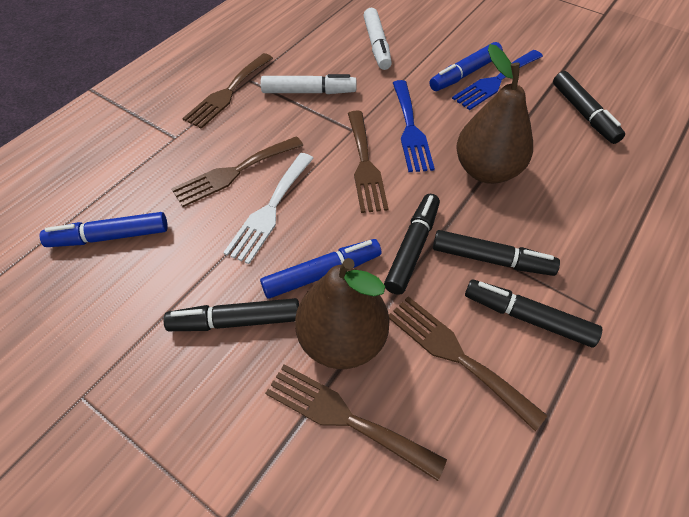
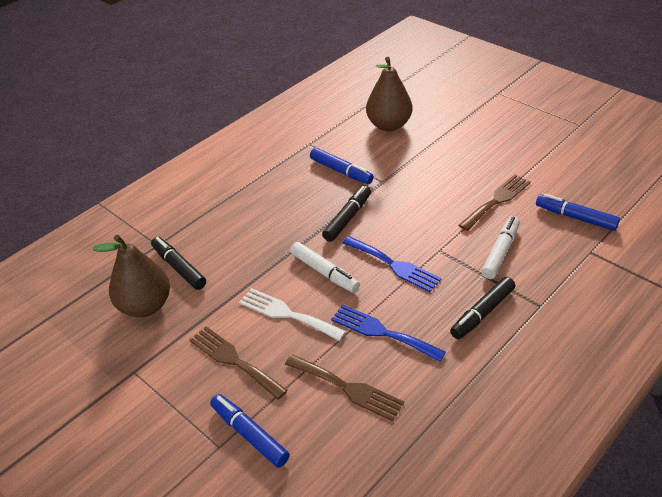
black marker: 5 -> 3
brown fork: 5 -> 3

